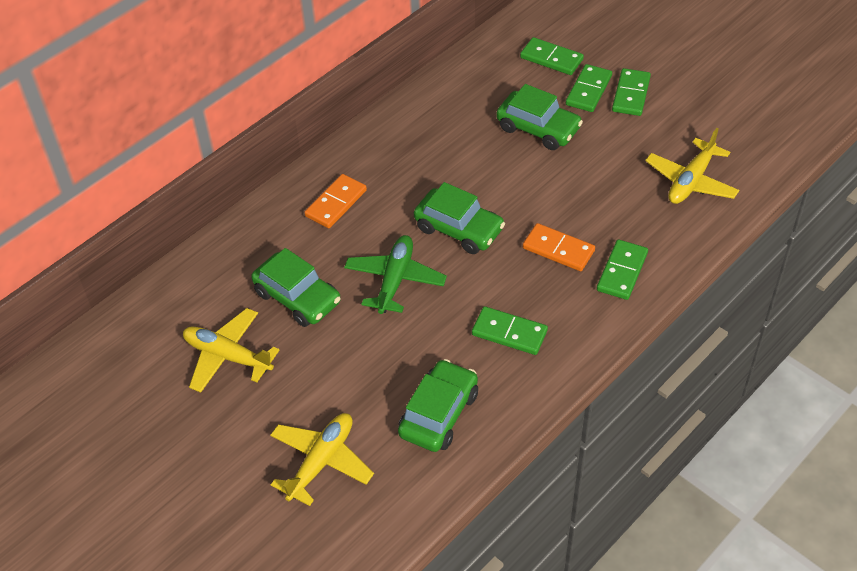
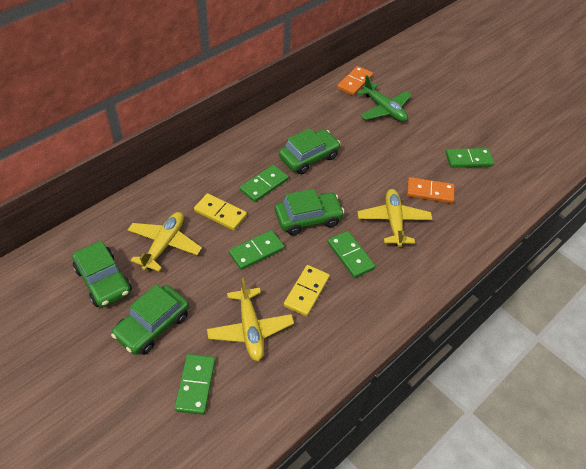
yellow domino: 0 -> 2

